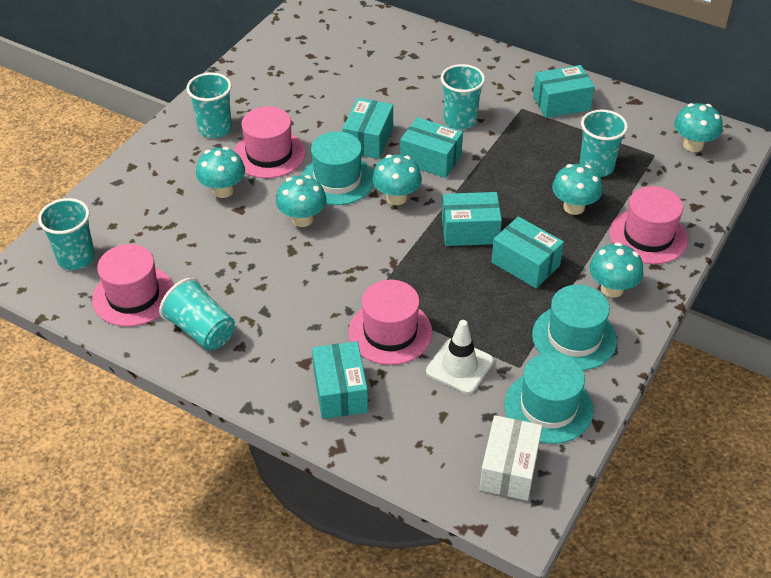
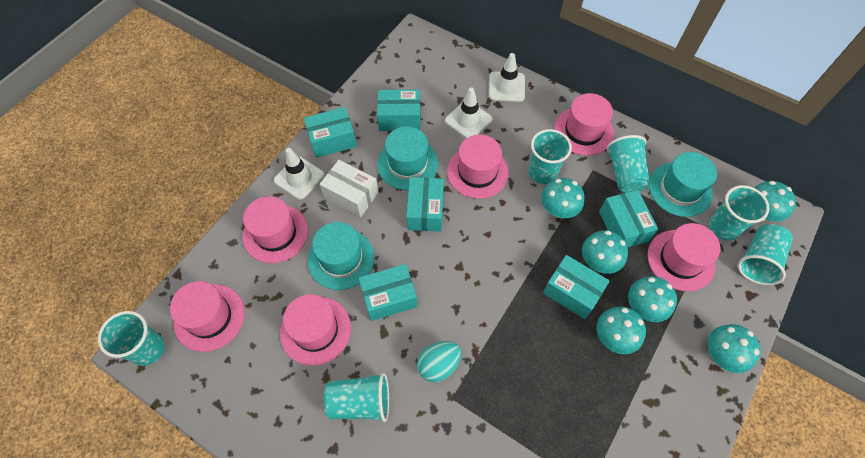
pink hat: 4 -> 6
turquoise cup: 5 -> 6
turquoise egg: 0 -> 1
white traffic cone: 1 -> 3

